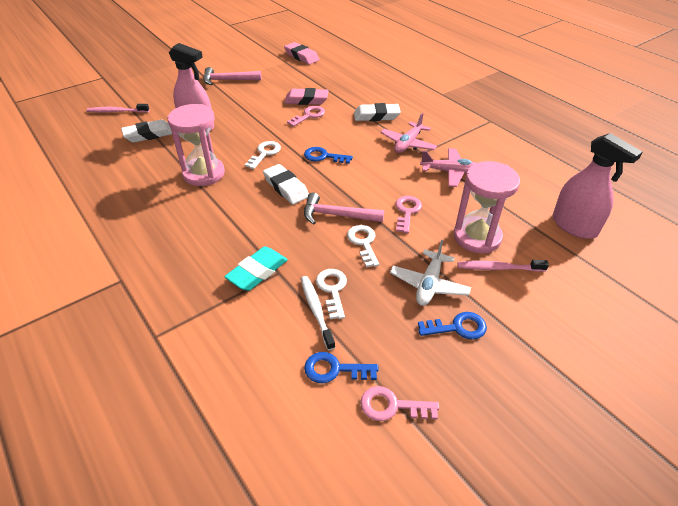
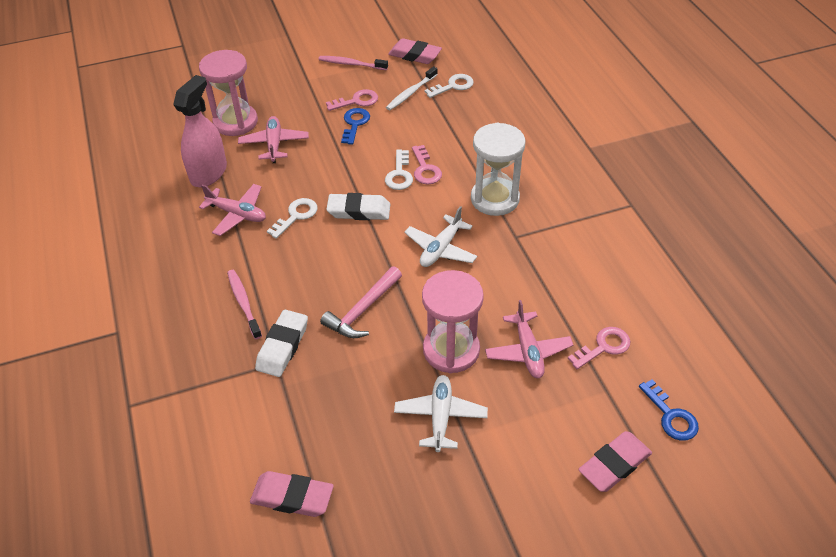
blue key: 3 -> 2
pink eraser: 2 -> 3
pink hammer: 2 -> 1
pink plane: 2 -> 3
pink spray bottle: 2 -> 1
turquoise eraser: 1 -> 0
white eraser: 3 -> 2
white hourglass: 0 -> 1
white plane: 1 -> 2

